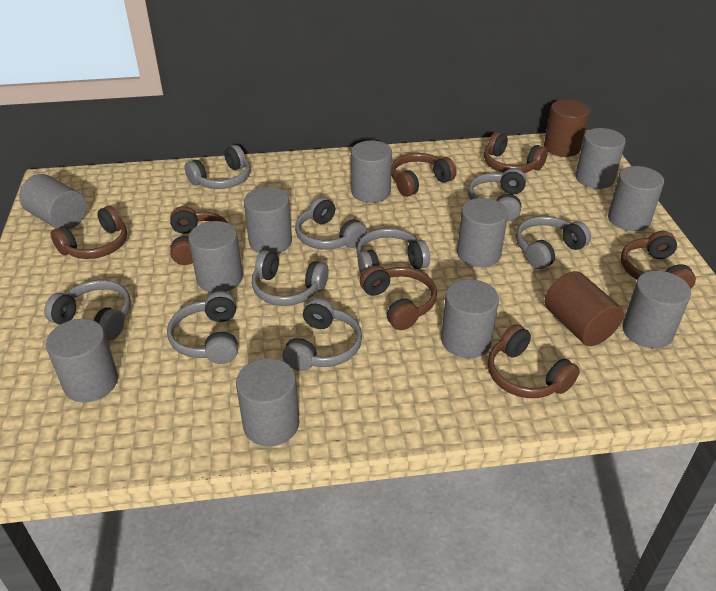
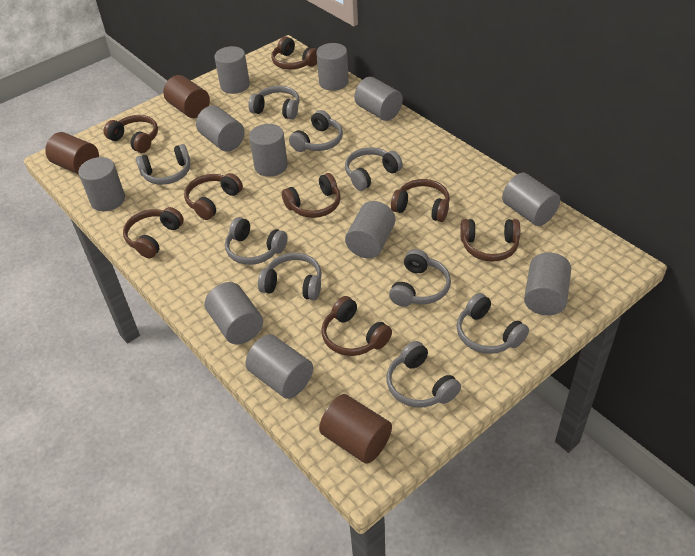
brown cylinder: 2 -> 3
brown headphones: 7 -> 8

